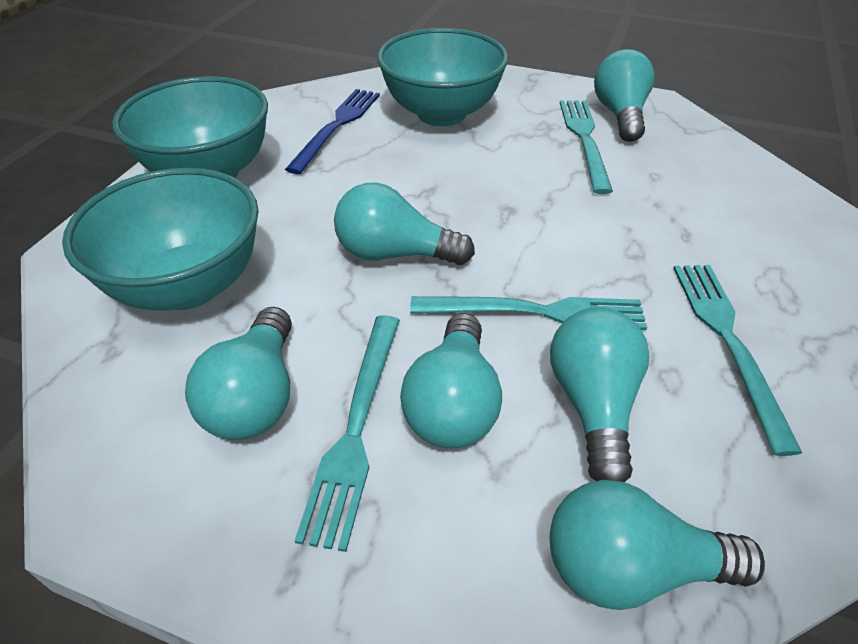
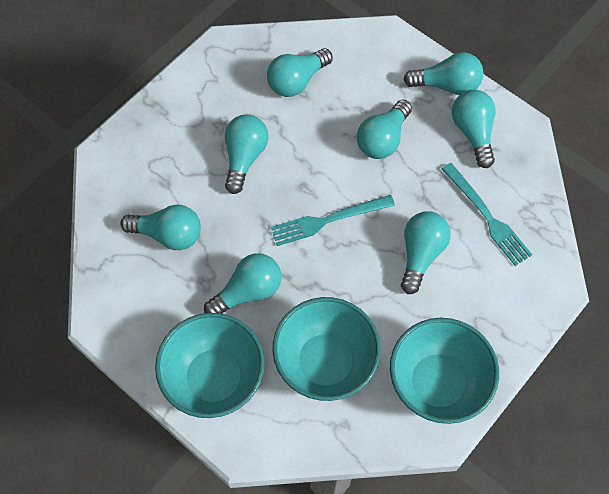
blue fork: 1 -> 0
turquoise fork: 4 -> 2
turquoise light bulb: 6 -> 8

